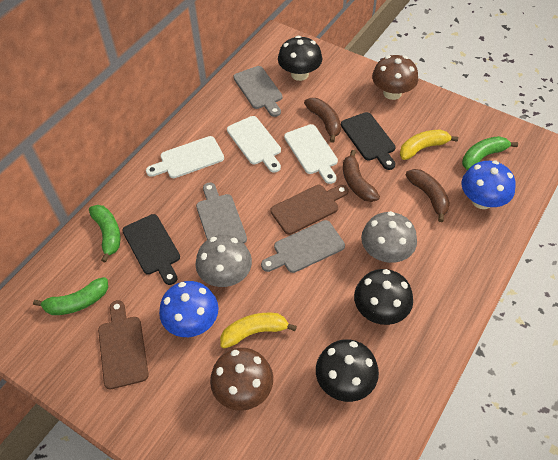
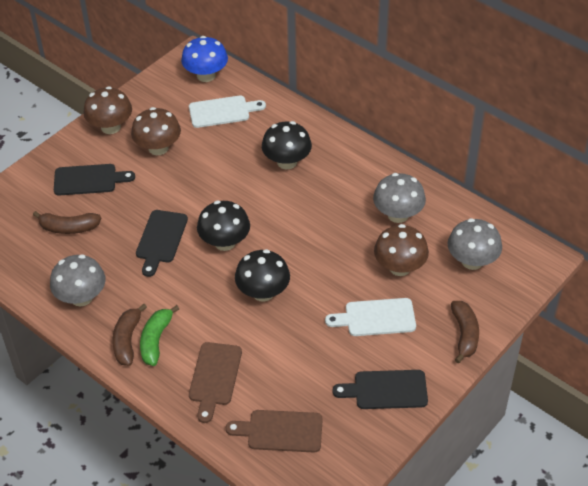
black cutting board: 2 -> 3
blue mushroom: 2 -> 1
brown mushroom: 2 -> 3
green banana: 3 -> 1
grey cutting board: 3 -> 0
grey mushroom: 2 -> 3
white cutting board: 3 -> 2
yellow banana: 2 -> 0

